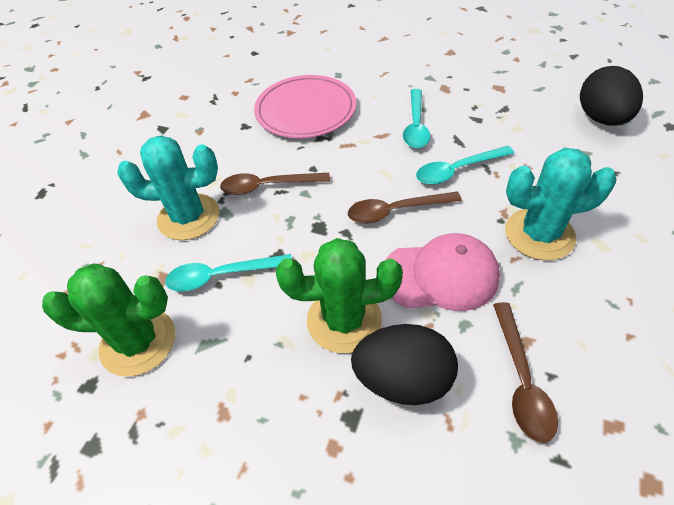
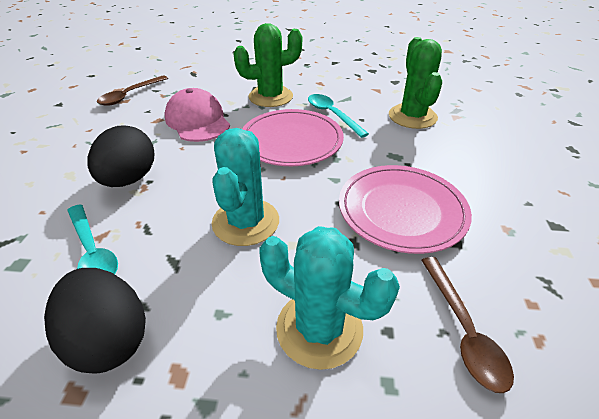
brown spoon: 3 -> 2
pink plate: 1 -> 2
turquoise spoon: 3 -> 2

